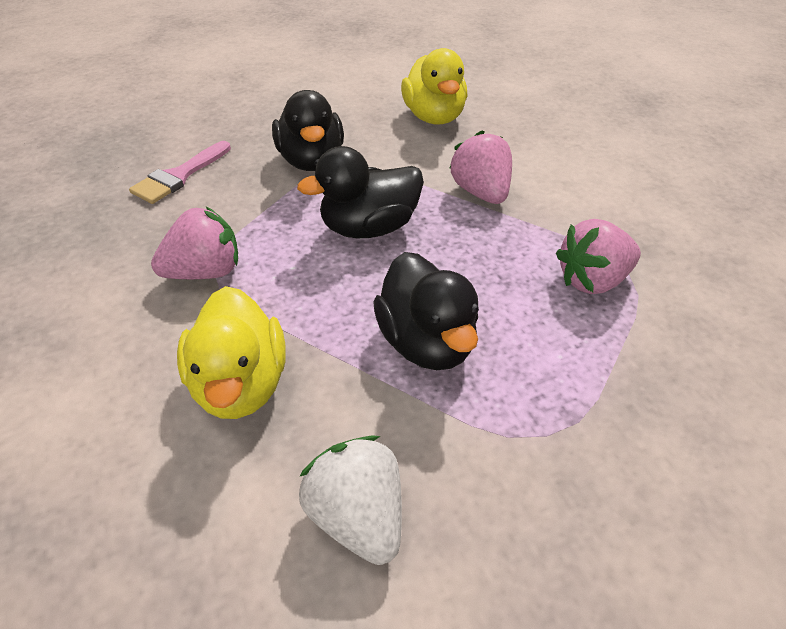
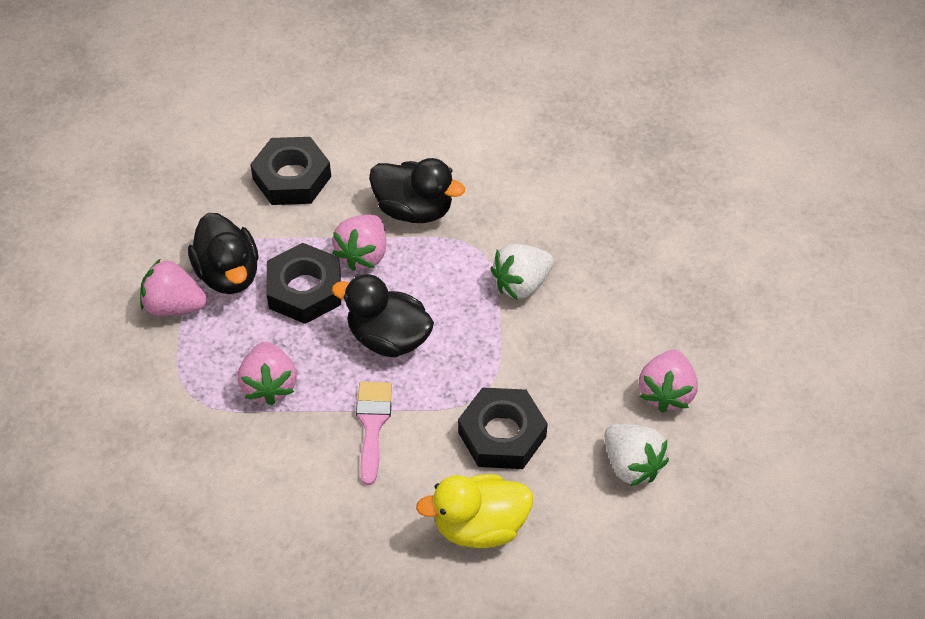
black nut: 0 -> 3
pink strawberry: 3 -> 4
white strawberry: 1 -> 2
yellow duck: 2 -> 1

